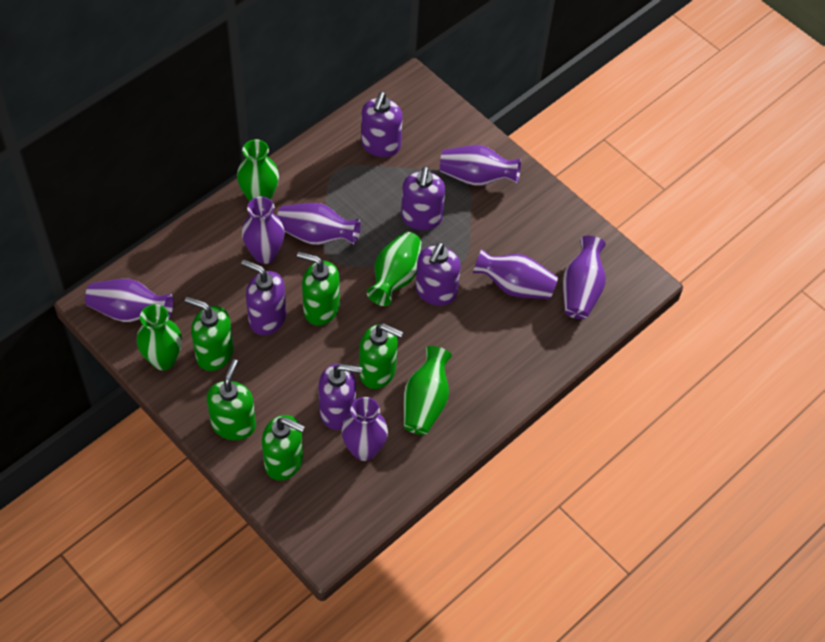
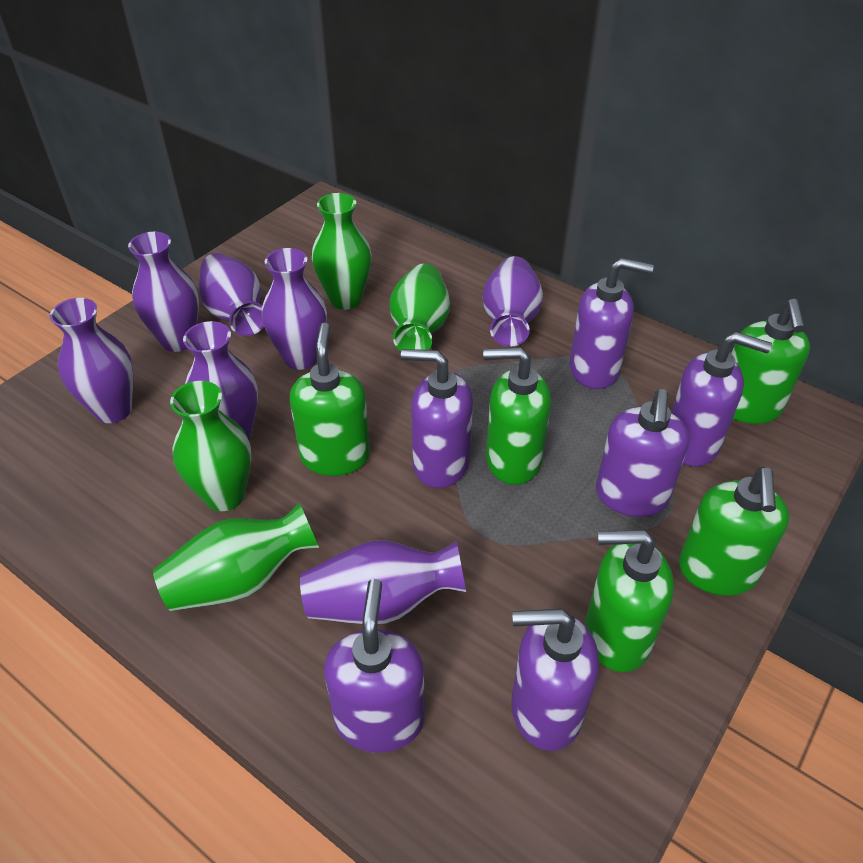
purple soap dispenser: 5 -> 6

